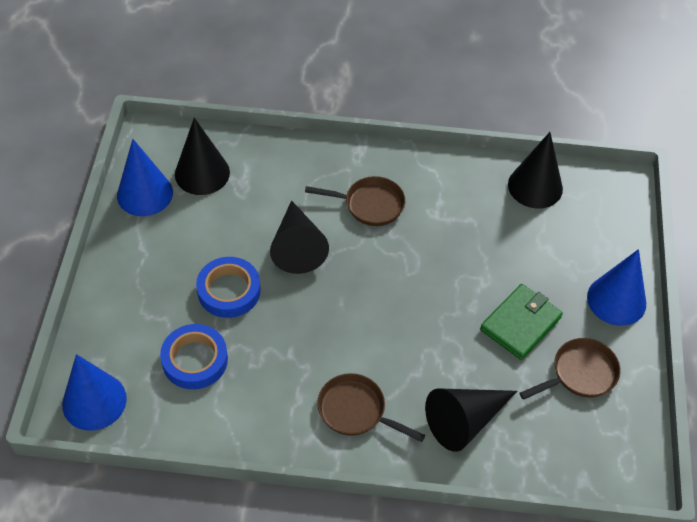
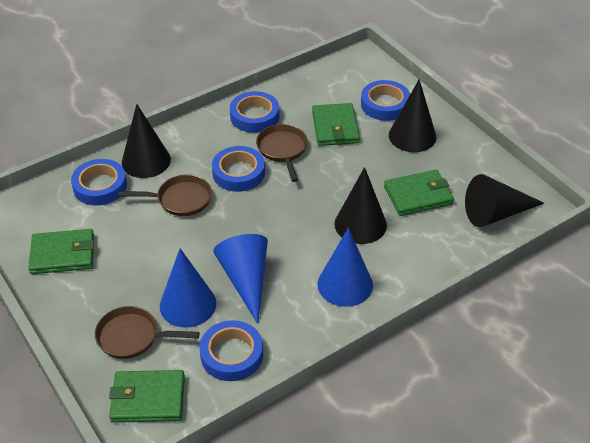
blue tape: 2 -> 5
green wallet: 1 -> 4

